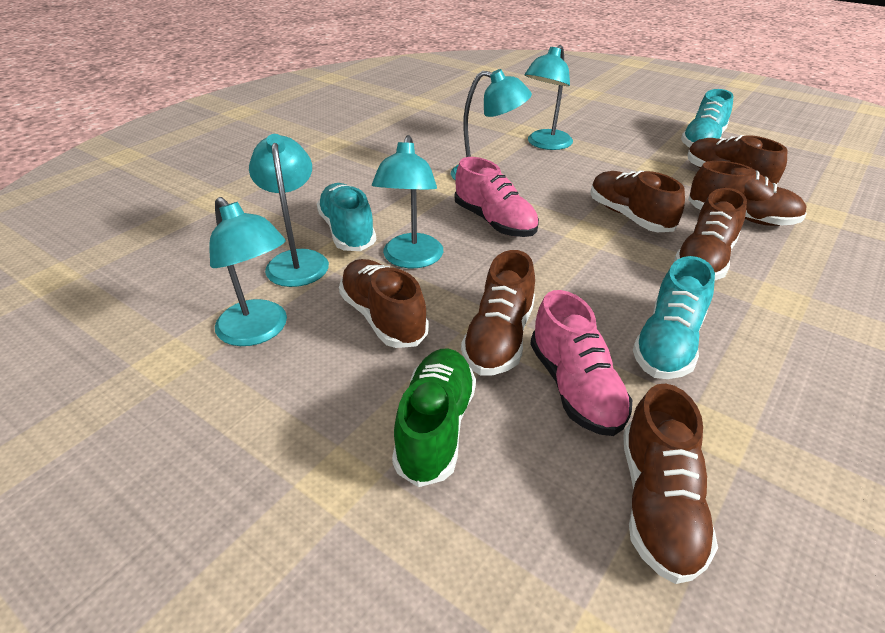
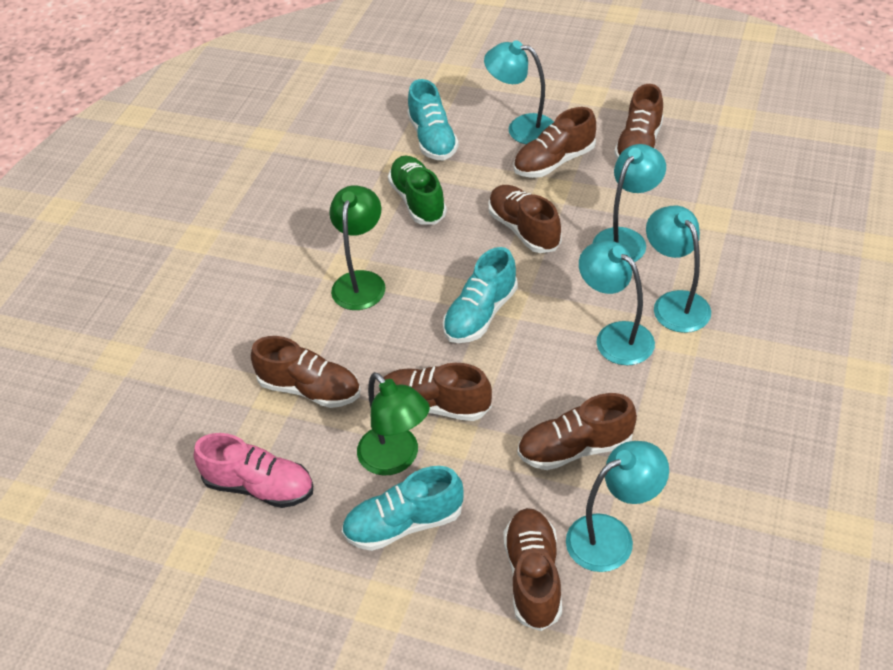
green lamp: 0 -> 2
pink shoe: 2 -> 1

